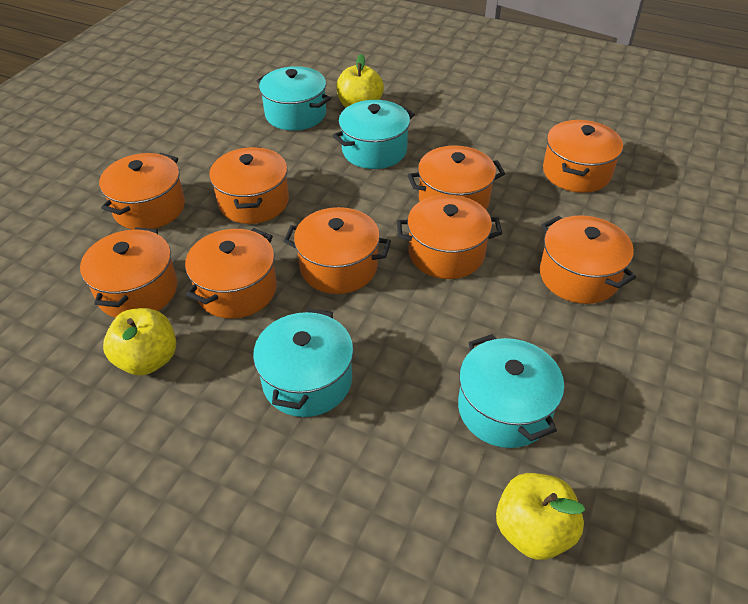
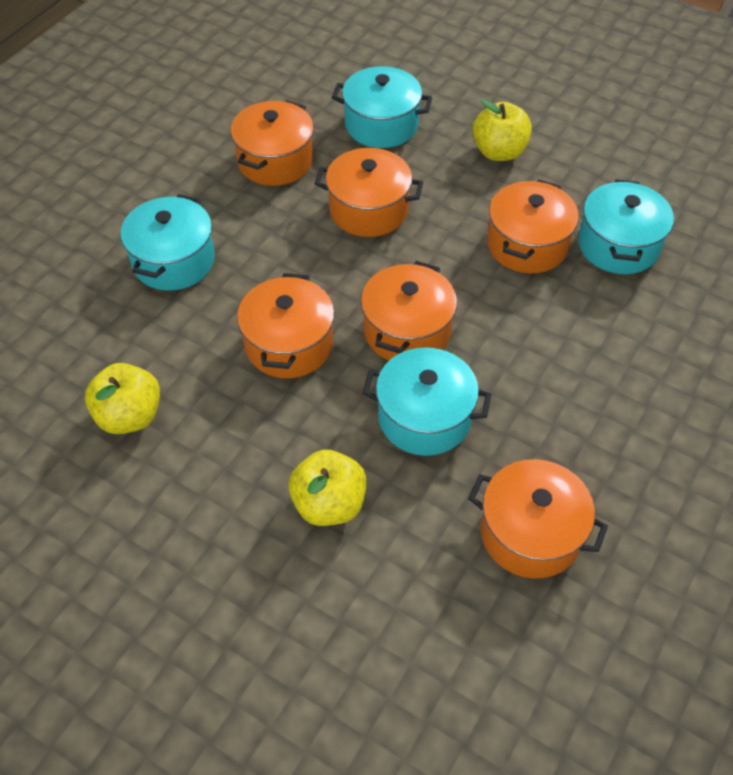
orange pot: 9 -> 6

